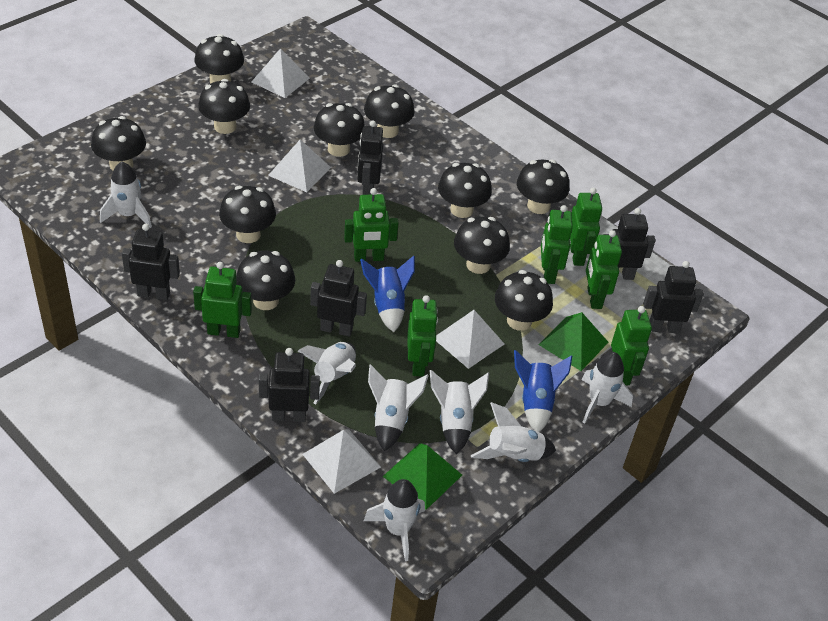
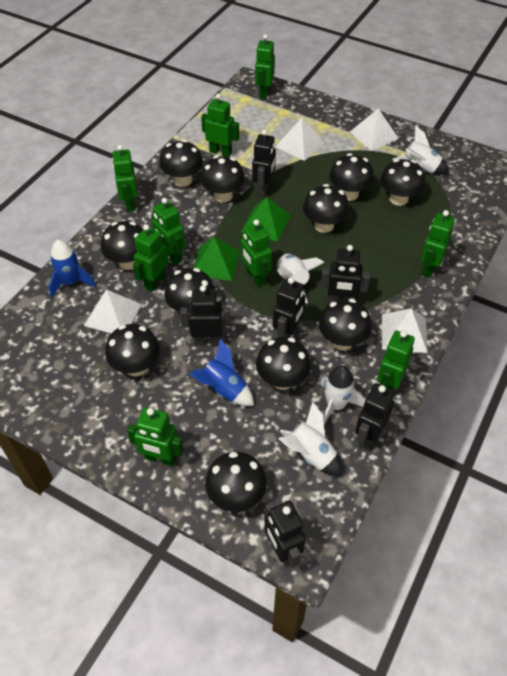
green robot: 7 -> 9
white rocket: 7 -> 4

